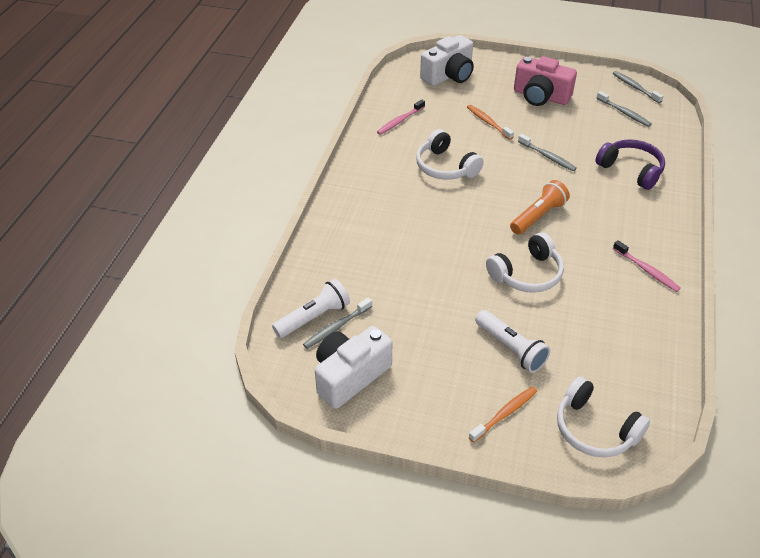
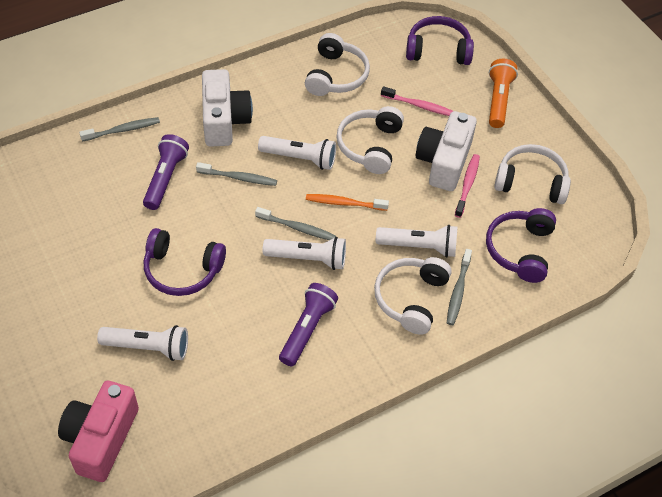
orange toothbrush: 2 -> 1
purple flashlight: 0 -> 2
purple headphones: 1 -> 3
white flashlight: 2 -> 4
white headphones: 3 -> 4

